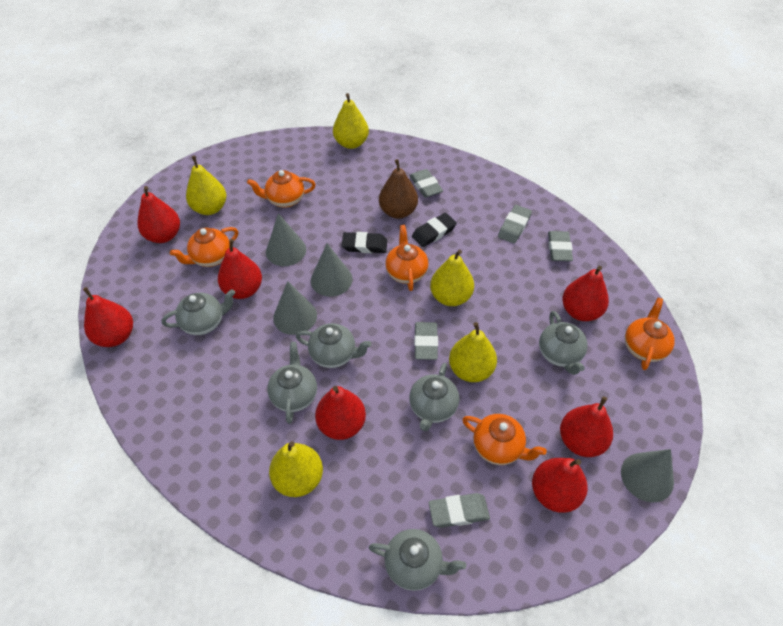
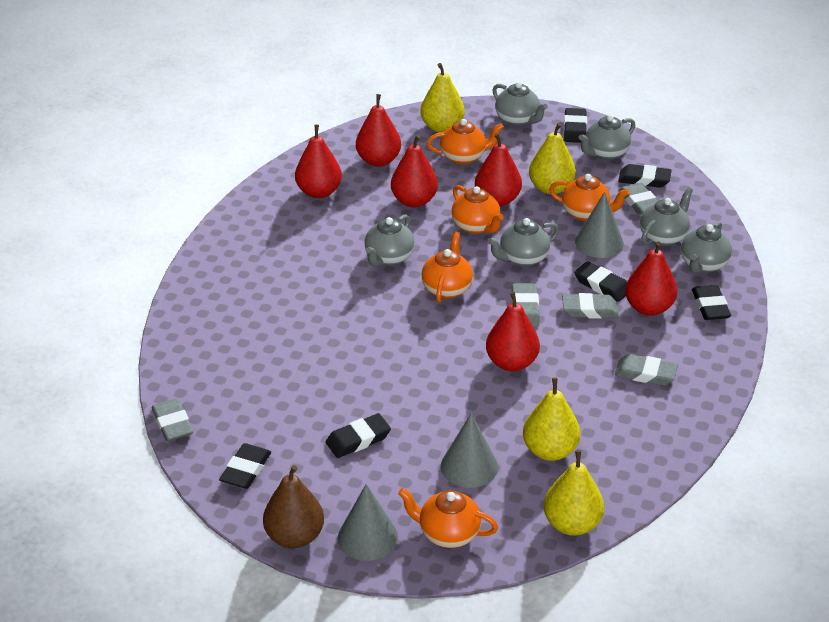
black eraser: 2 -> 6
grey cone: 4 -> 3
red pear: 7 -> 6
yellow pear: 5 -> 4

